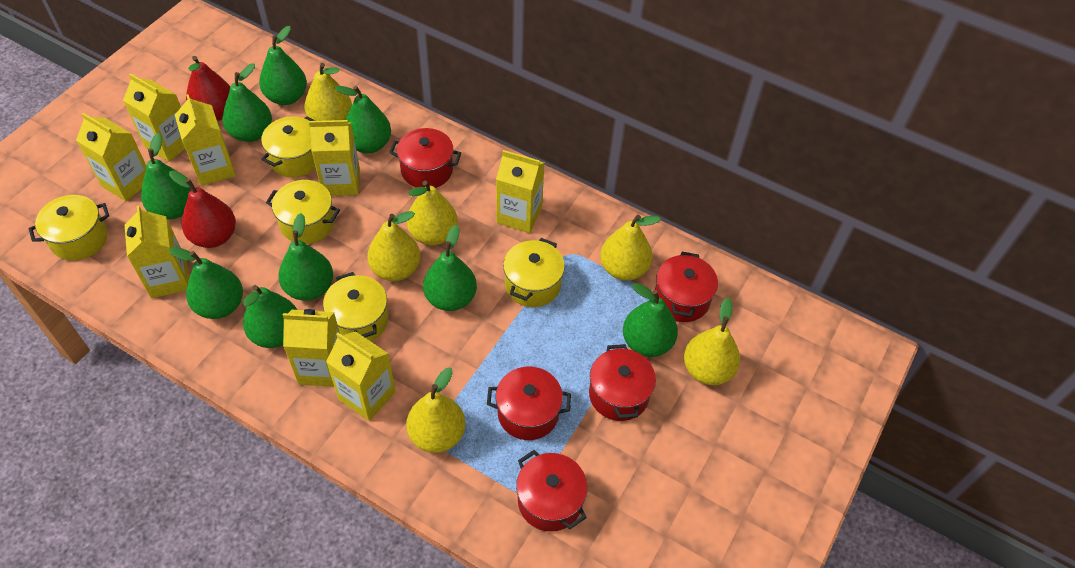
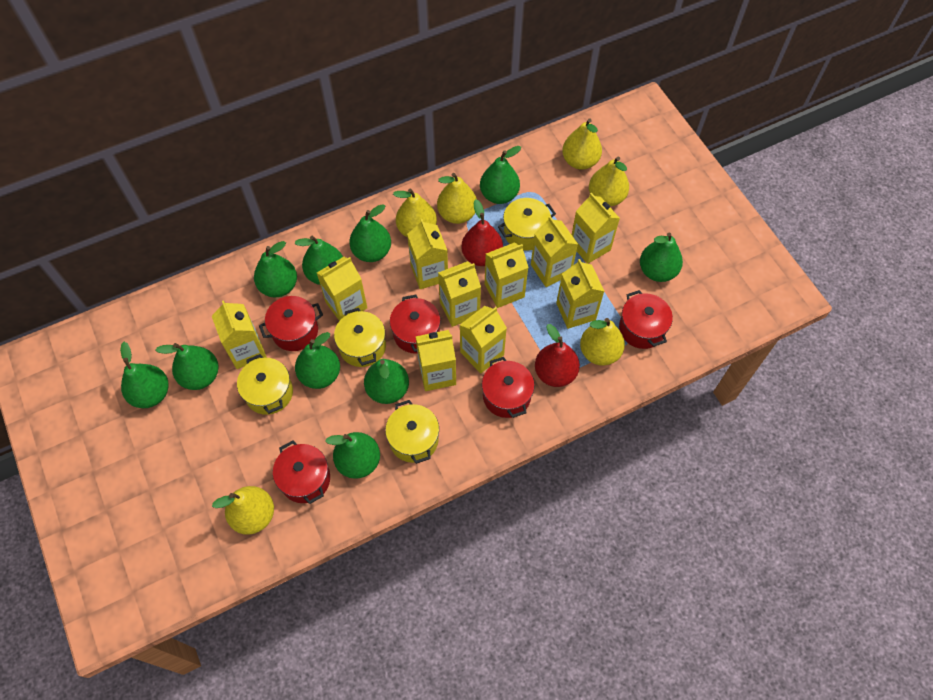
green pear: 9 -> 10
yellow carton: 8 -> 10
yellow pot: 5 -> 4

